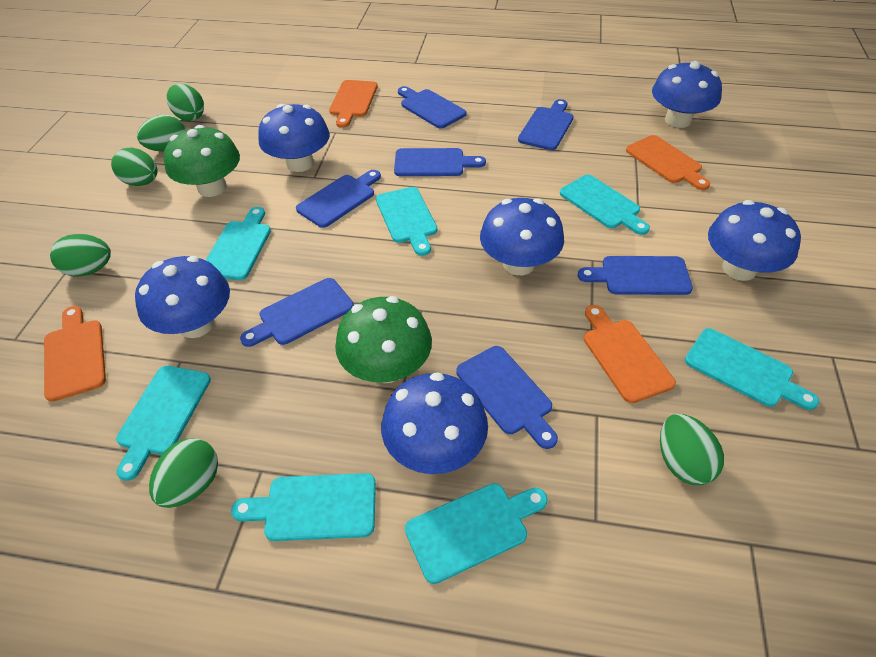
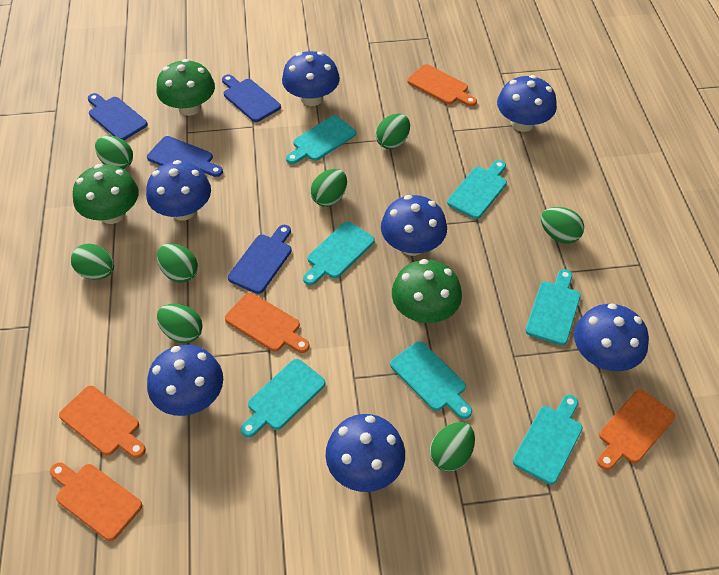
blue cutting board: 7 -> 4
blue mushroom: 6 -> 7
green egg: 6 -> 8
green mushroom: 2 -> 3
orange cutting board: 4 -> 5

